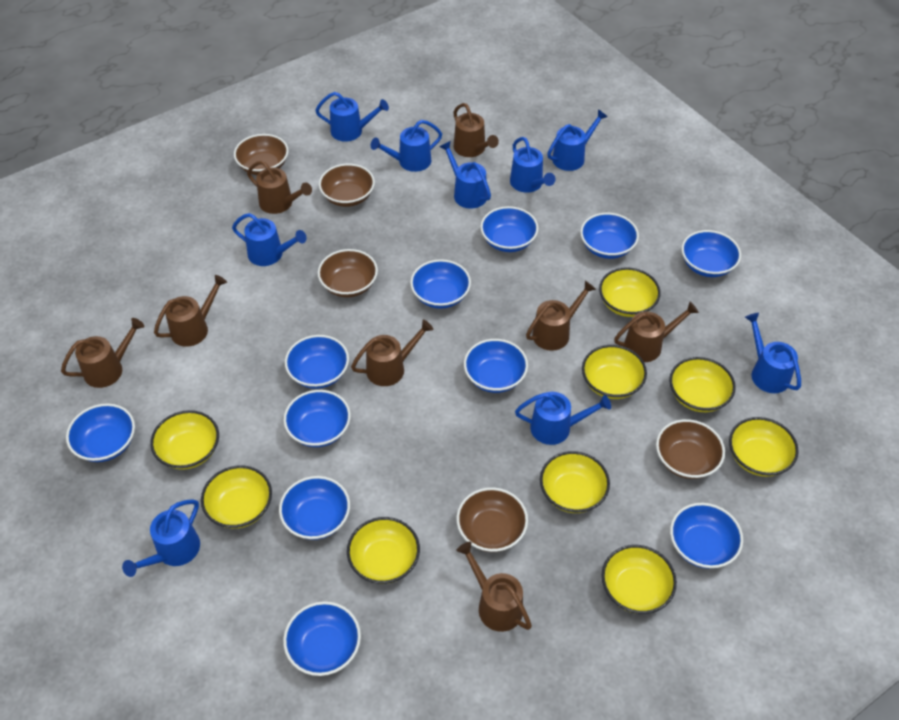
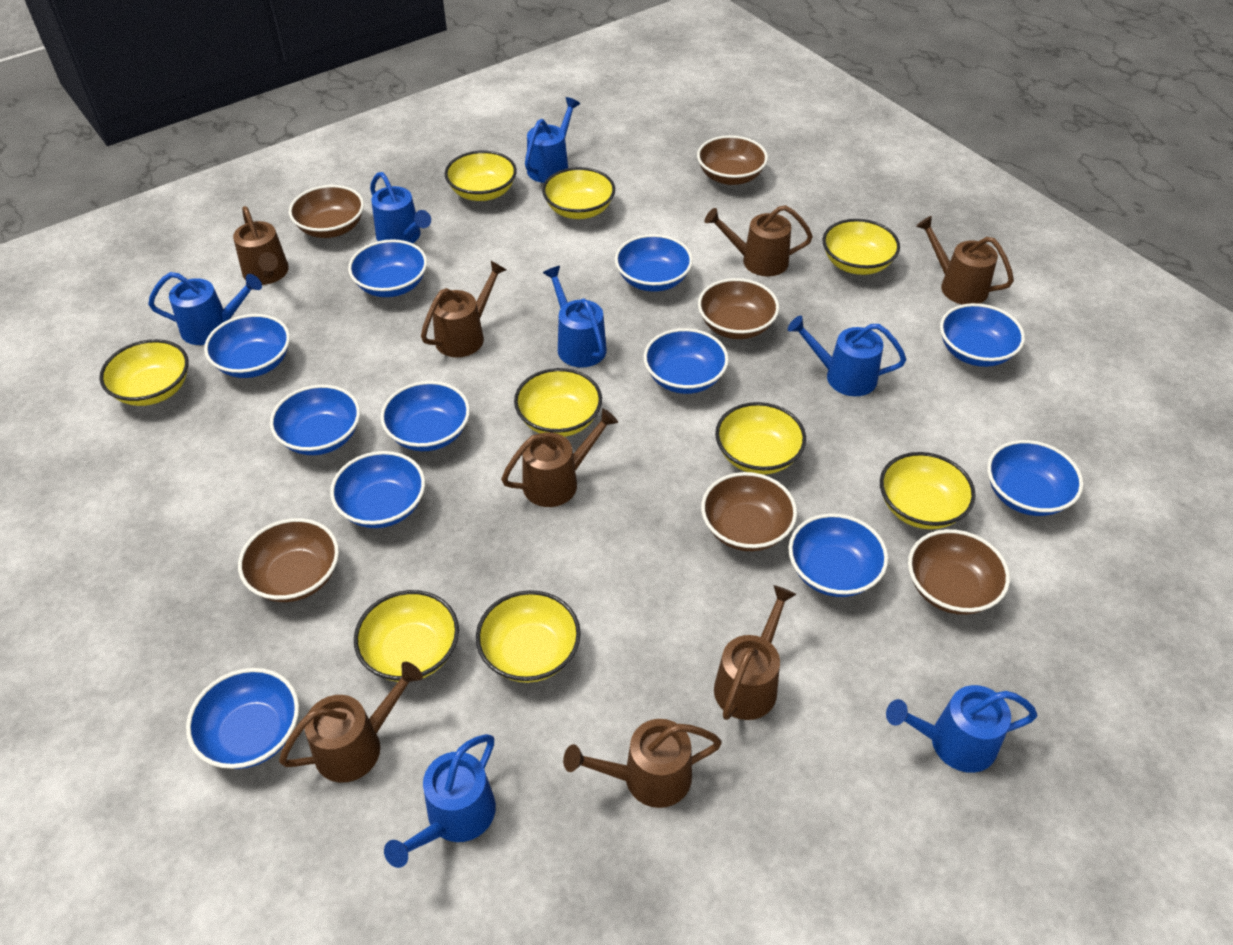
blue watering can: 9 -> 7
brown bowl: 5 -> 6

